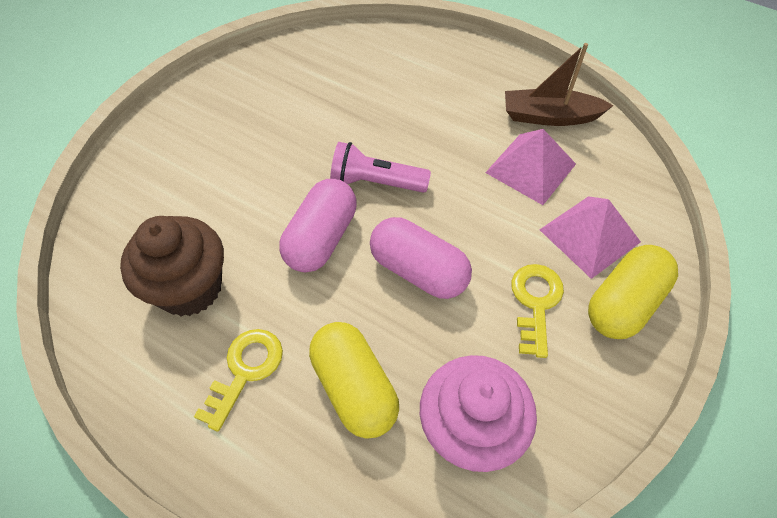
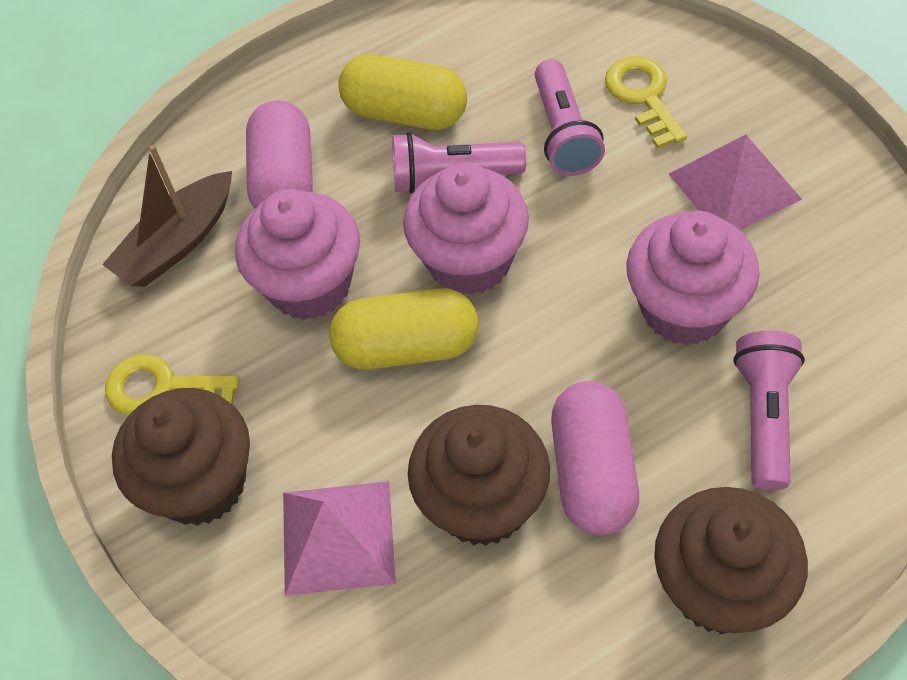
brown cupcake: 1 -> 3
pink cupcake: 1 -> 3
pink flashlight: 1 -> 3

